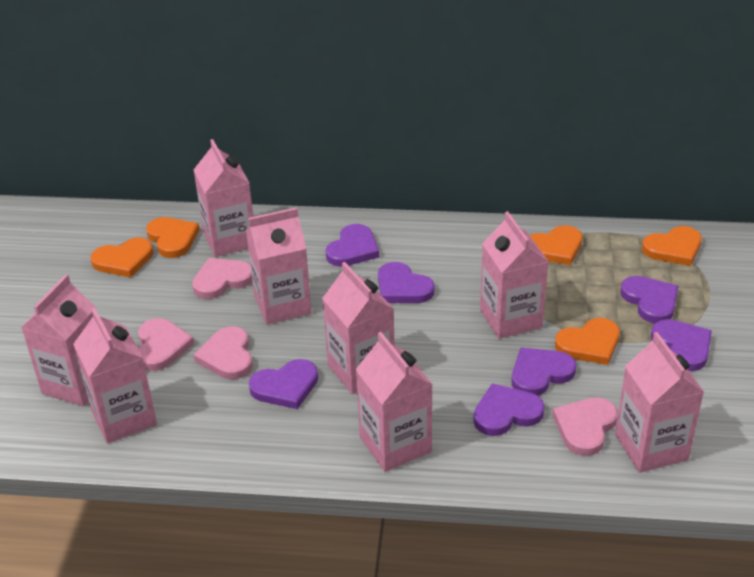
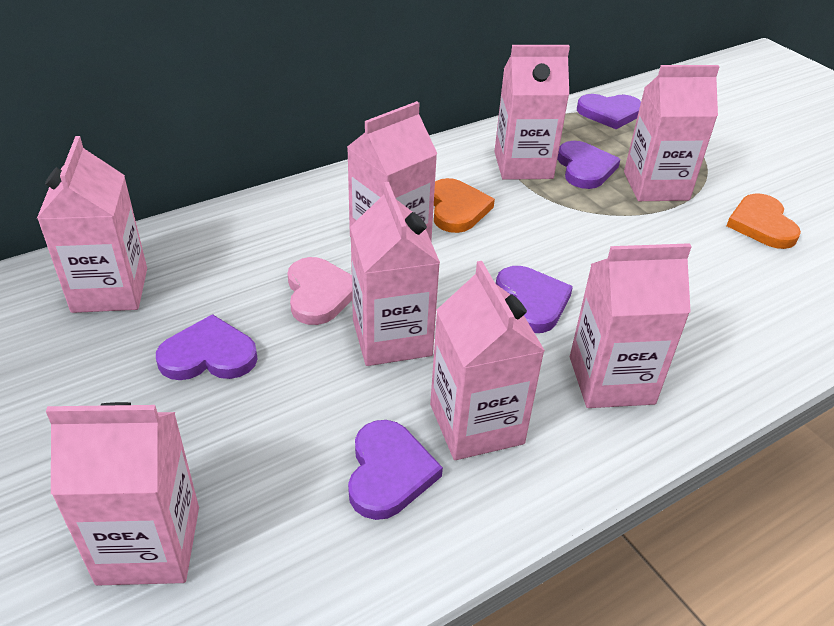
orange heart: 5 -> 2
pink heart: 4 -> 1
purple heart: 7 -> 5

